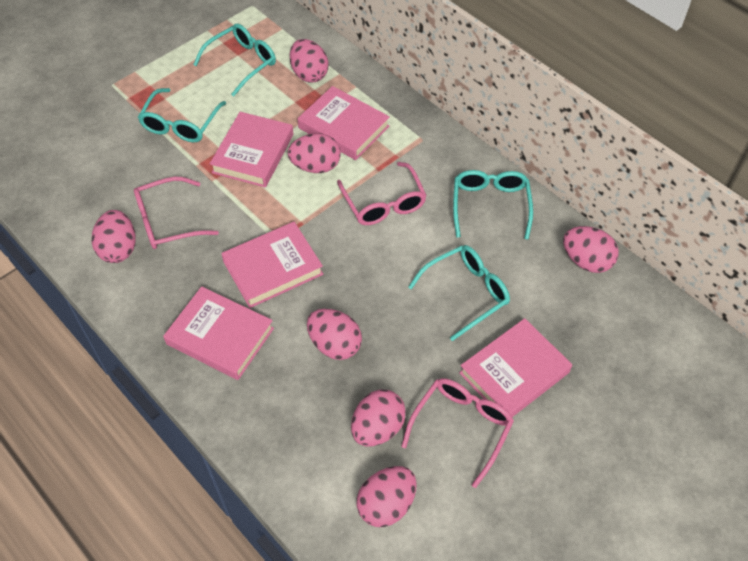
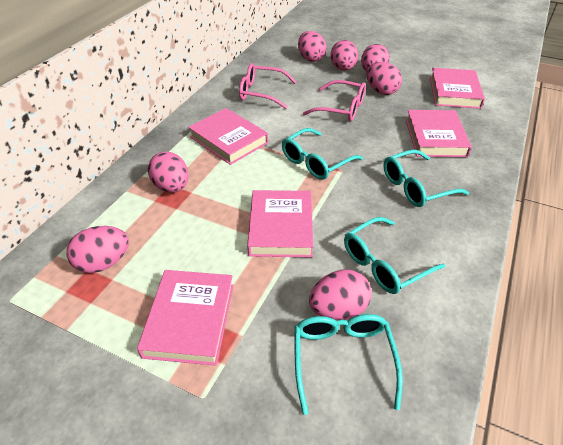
pink glasses: 3 -> 2

